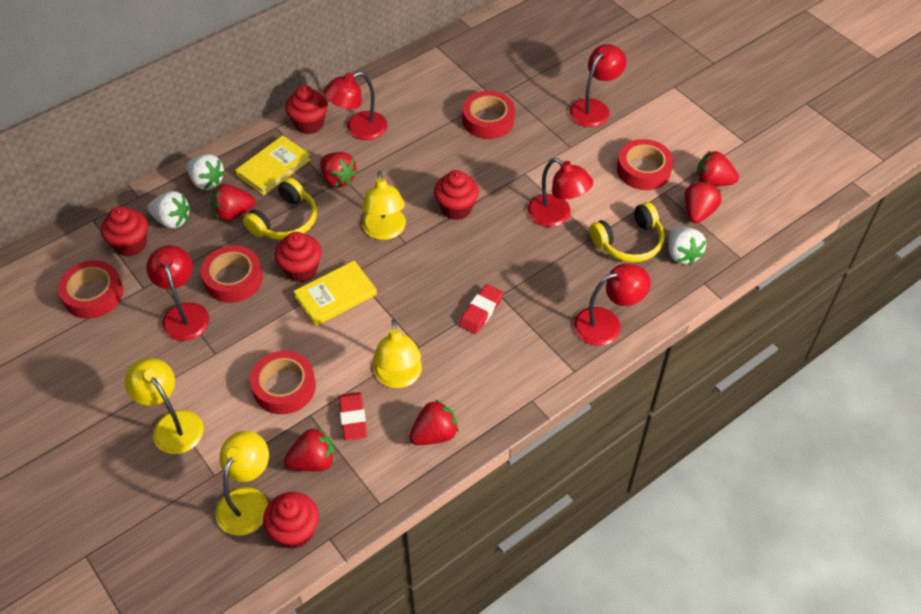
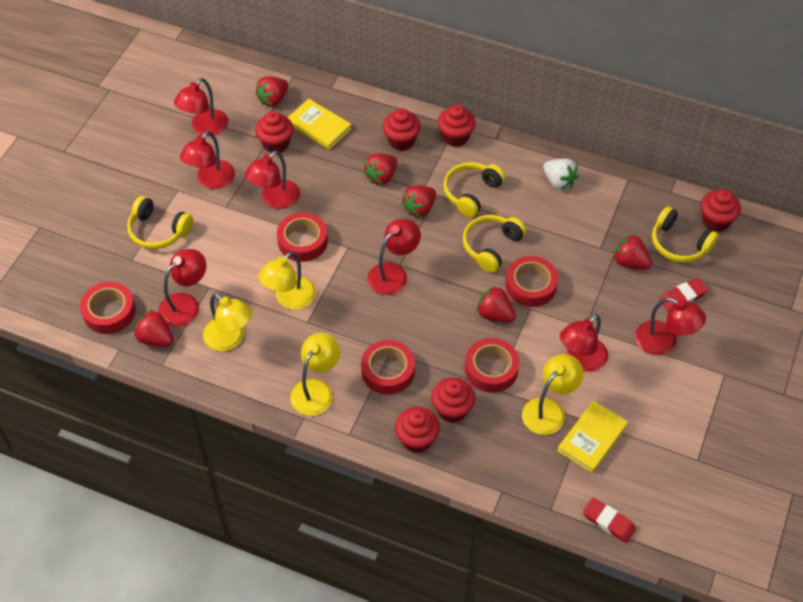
red cupcake: 5 -> 6
red lamp: 5 -> 7
white strawberry: 3 -> 1
yellow headphones: 2 -> 4

